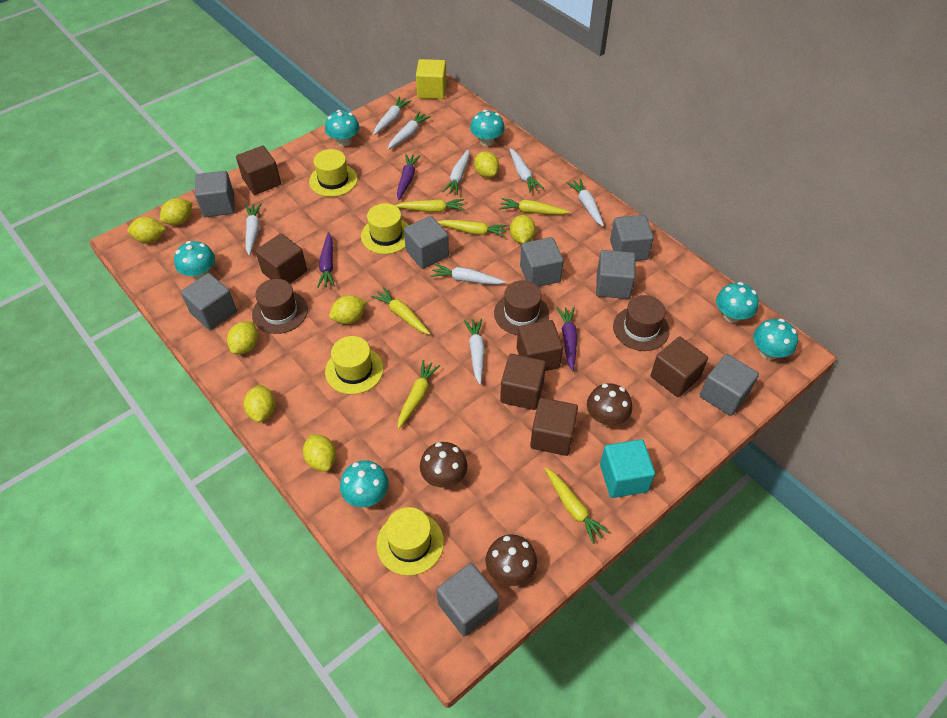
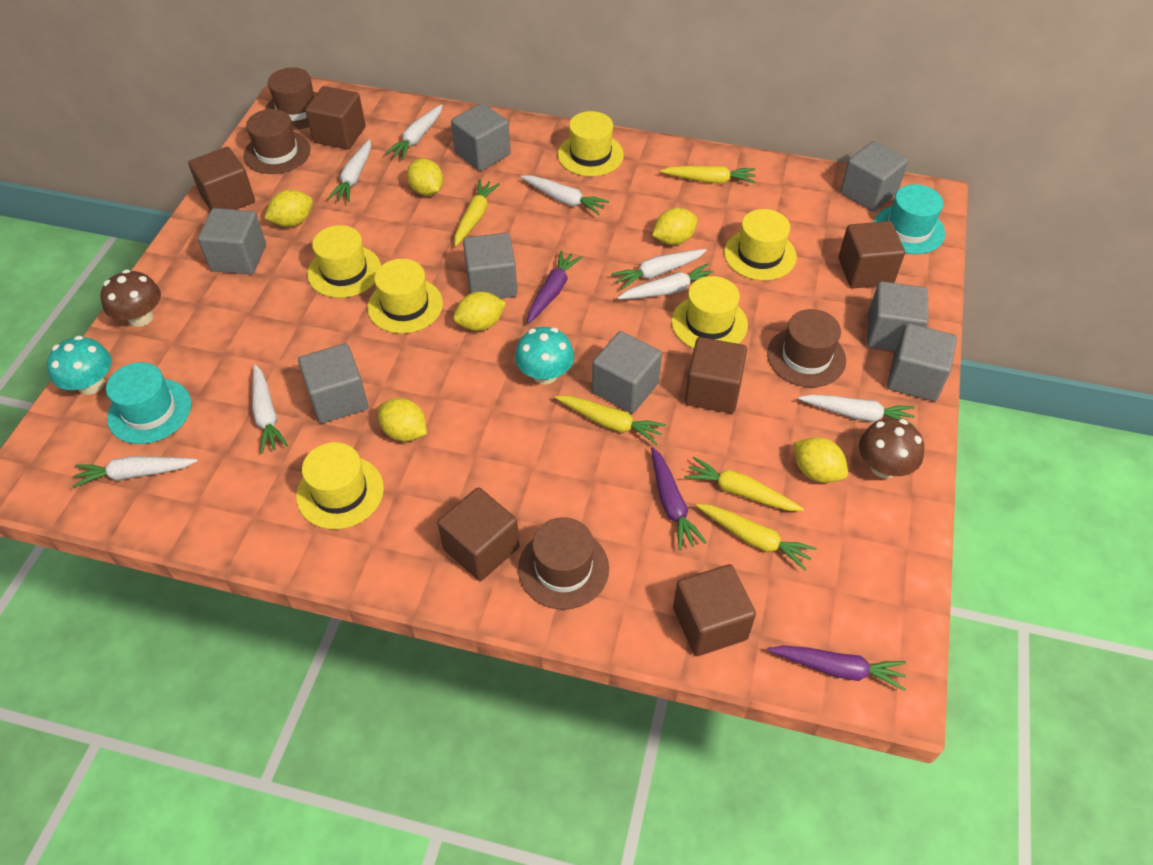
brown hat: 3 -> 4
brown mushroom: 3 -> 2
turquoise cube: 1 -> 0
turquoise hat: 0 -> 2
turquoise mushroom: 6 -> 2
yellow carrot: 6 -> 5
yellow cube: 1 -> 0
yellow hat: 4 -> 6
yellow lemon: 8 -> 6

